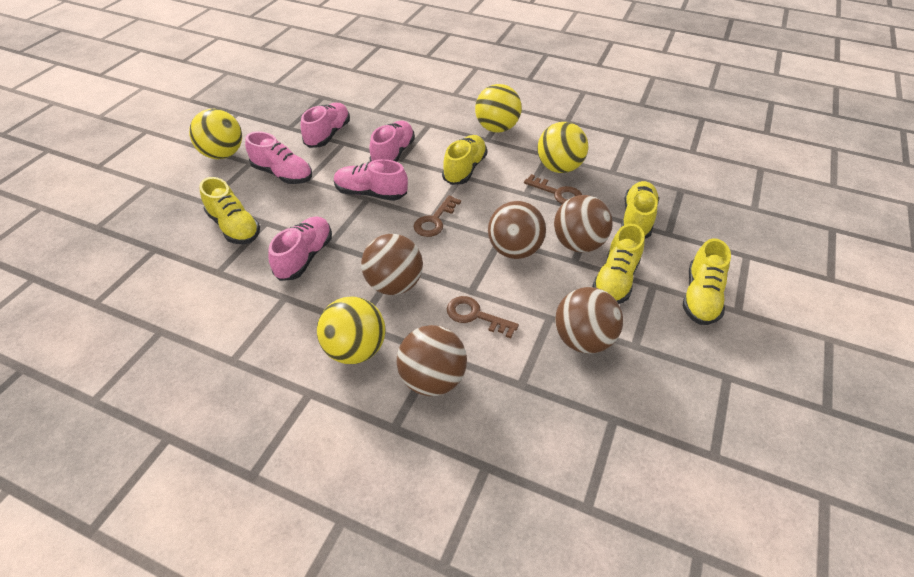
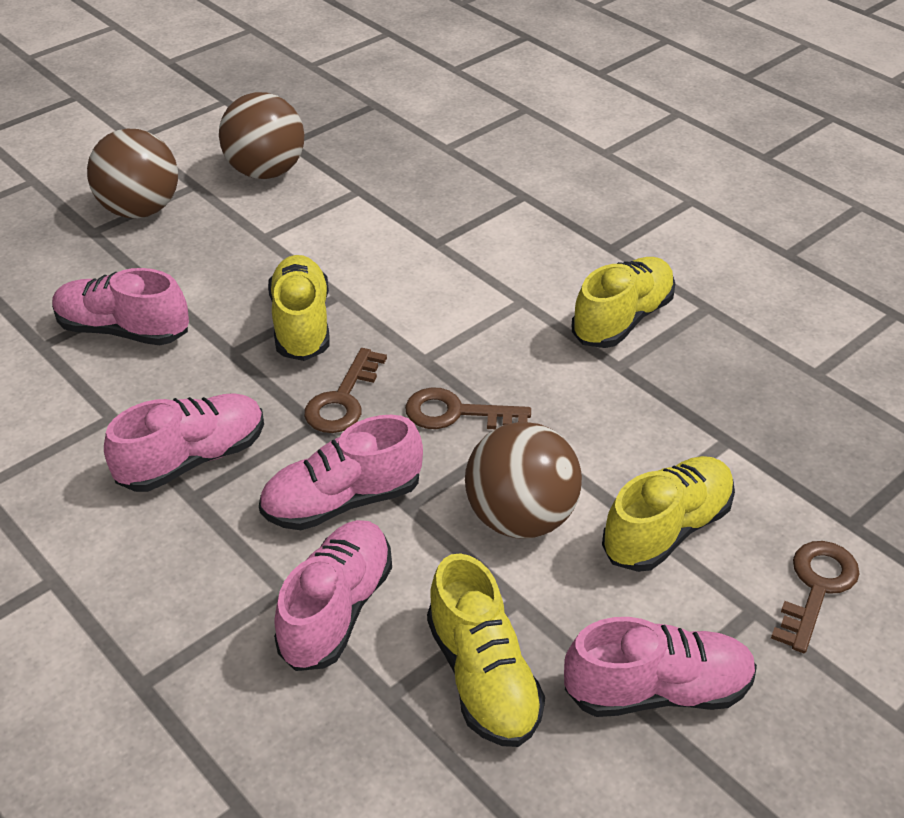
brown ball: 5 -> 3
yellow ball: 4 -> 0
yellow shoe: 5 -> 4

